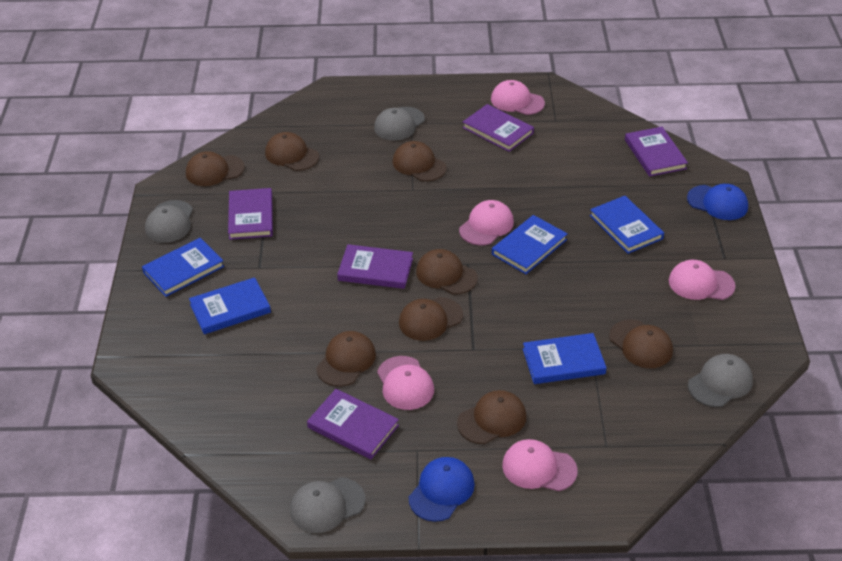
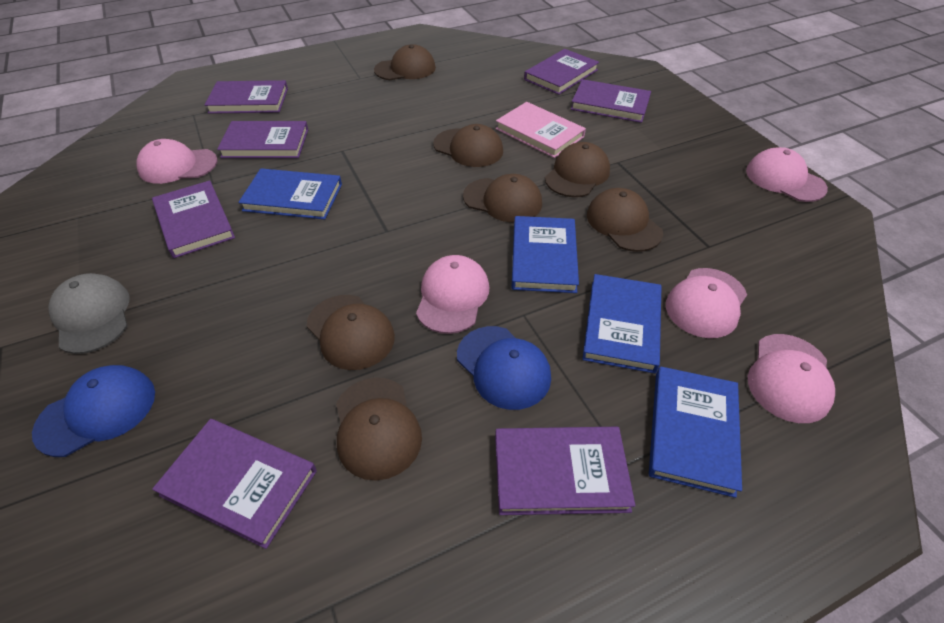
blue book: 5 -> 4
brown cap: 8 -> 7
grey cap: 4 -> 1
pink book: 0 -> 1
purple book: 5 -> 7

